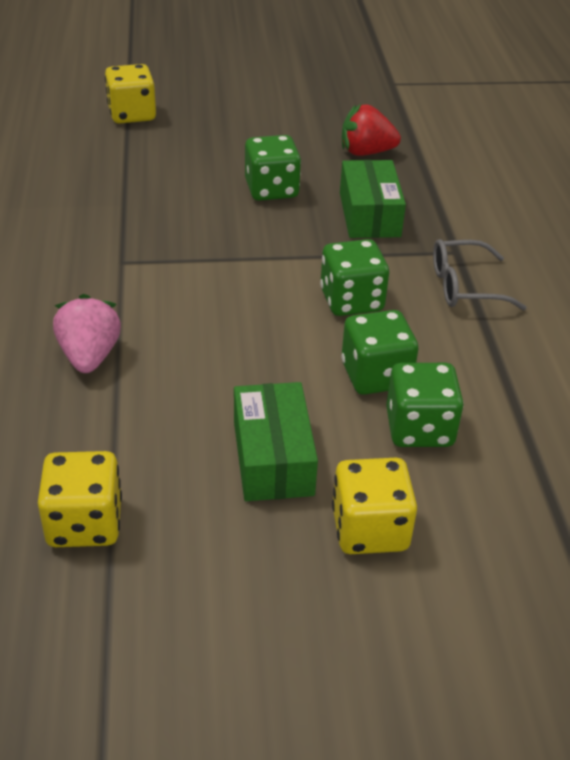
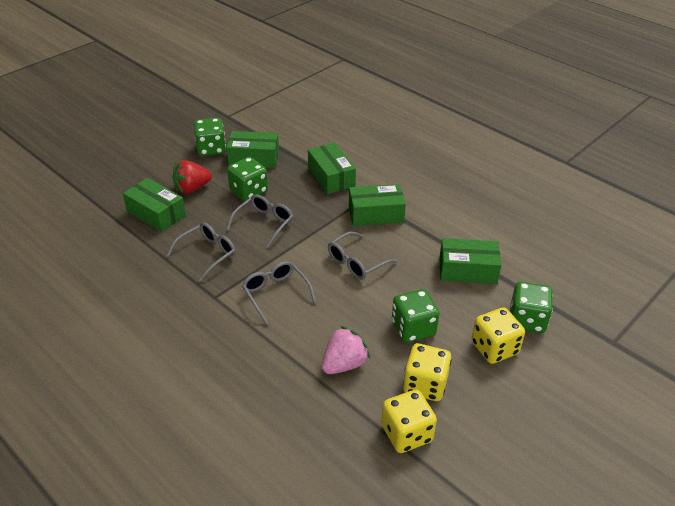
green box: 2 -> 5
grey glasses: 1 -> 4

